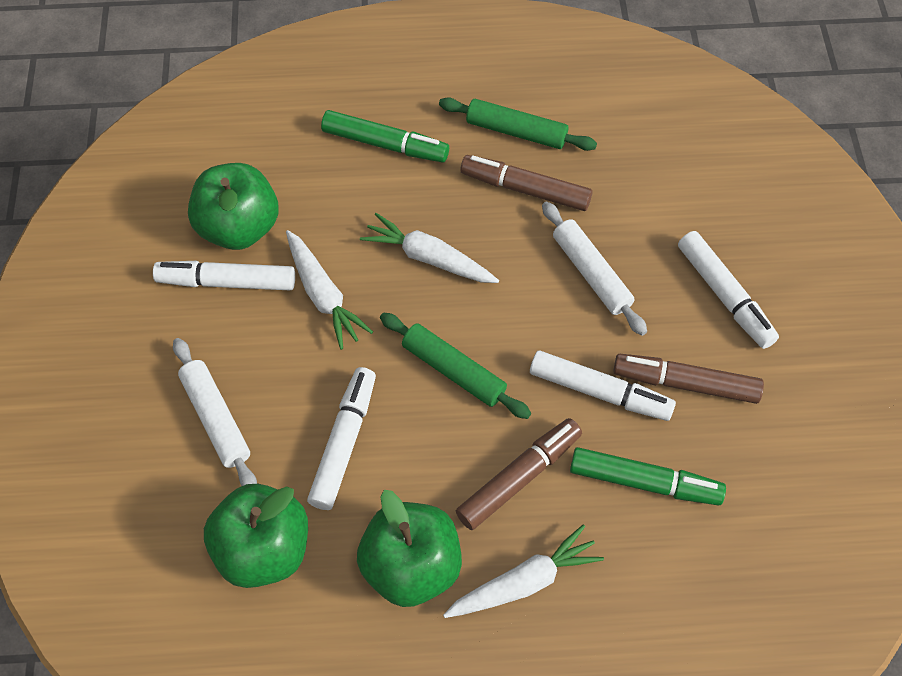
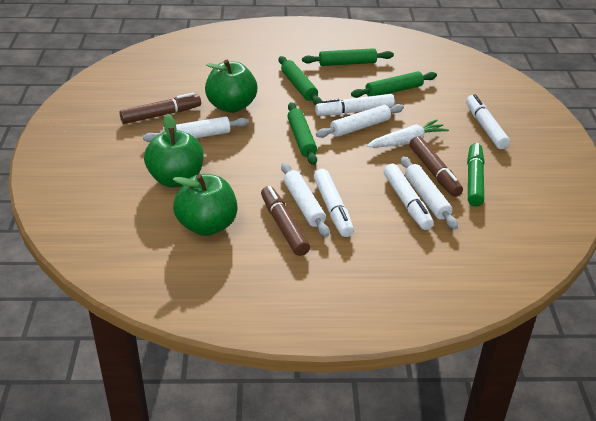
green marker: 2 -> 1
green rolling pin: 2 -> 4
white carrot: 3 -> 1
white rolling pin: 2 -> 4

